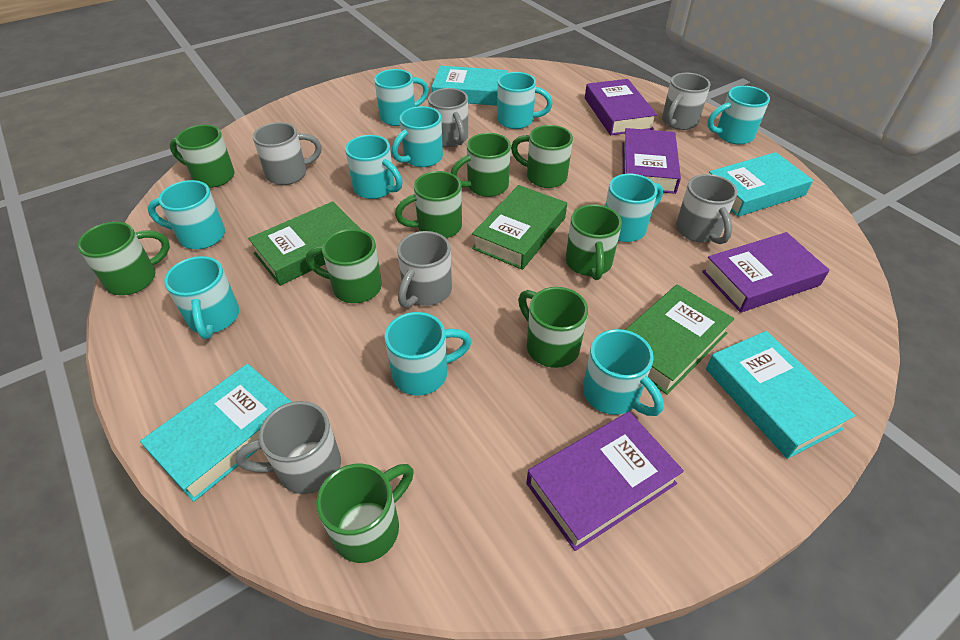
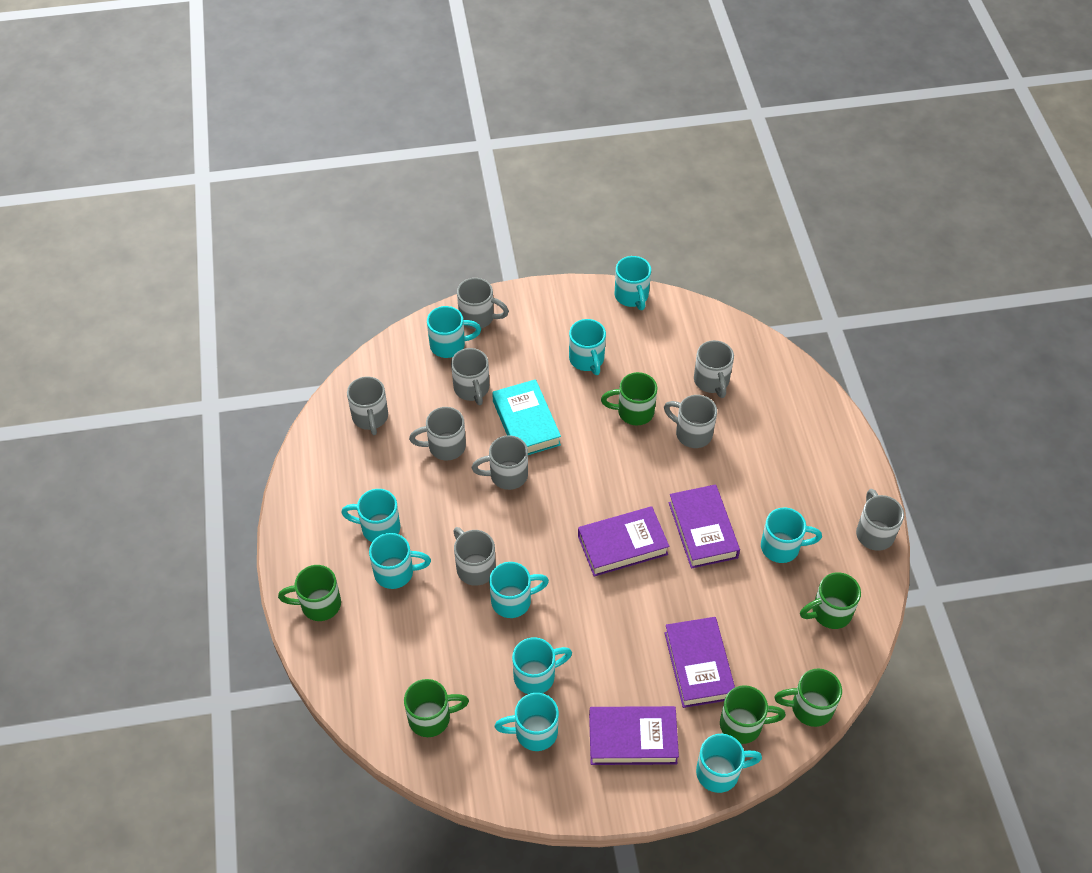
green book: 3 -> 0
green mug: 9 -> 6
grey mug: 6 -> 9
turquoise book: 4 -> 1

